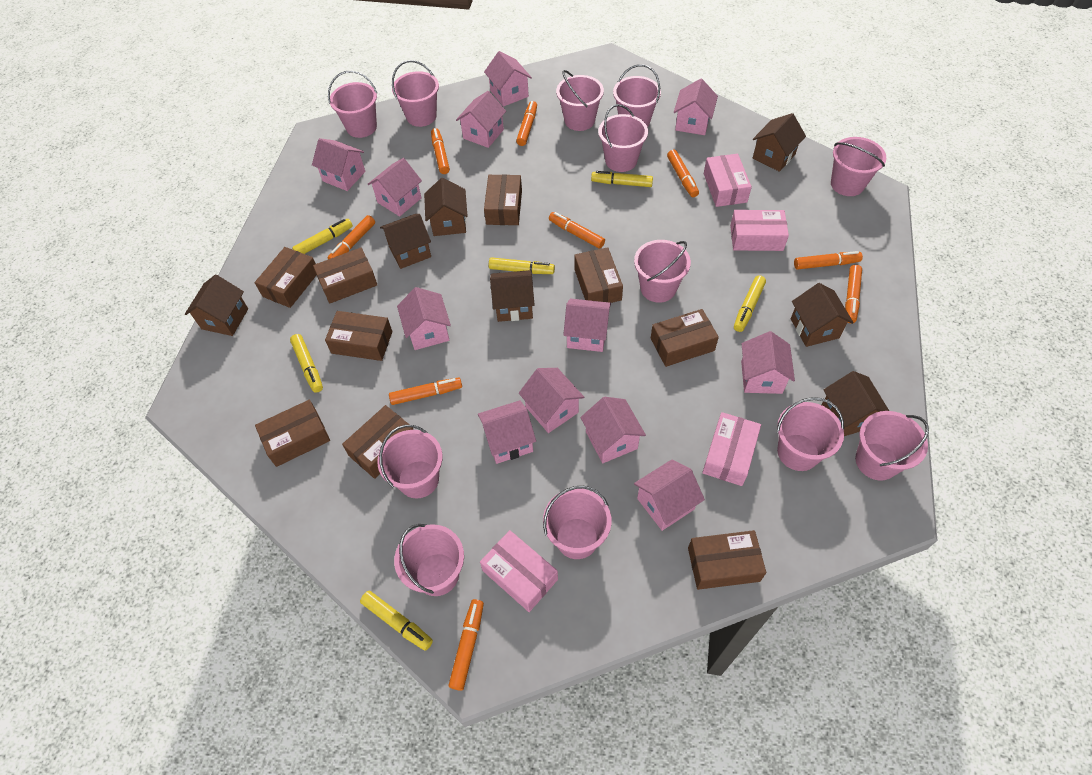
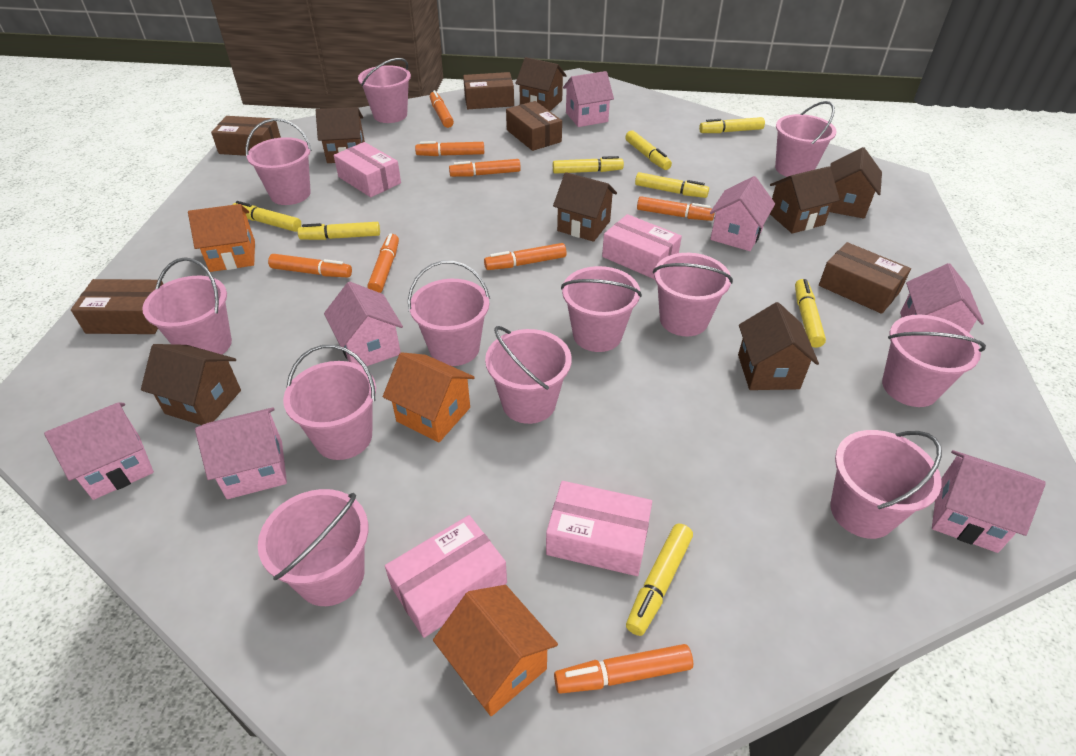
brown box: 9 -> 5
orange house: 0 -> 3
orange marker: 9 -> 8
pink house: 12 -> 7
yellow marker: 6 -> 8

